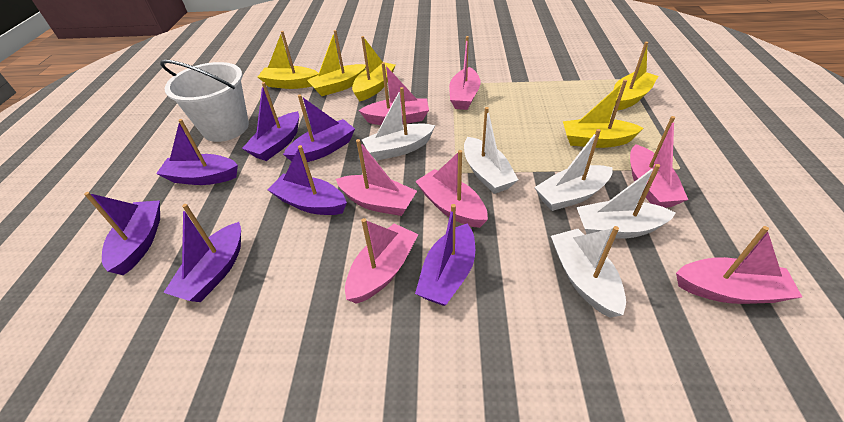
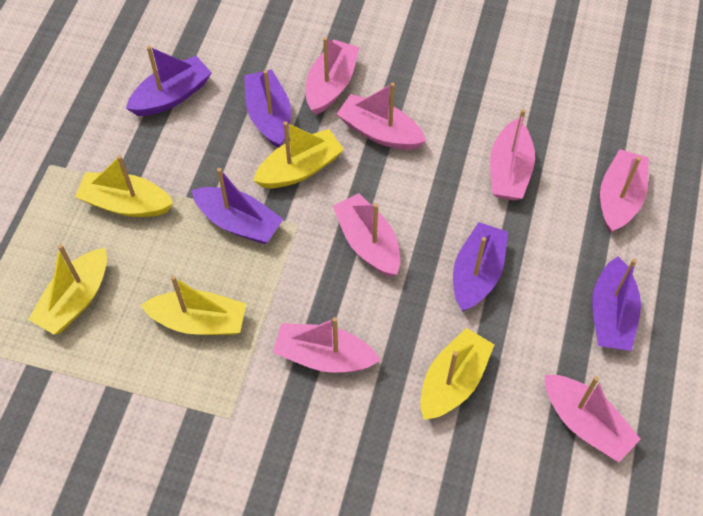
purple boat: 7 -> 5
white boat: 5 -> 0
white bucket: 1 -> 0

